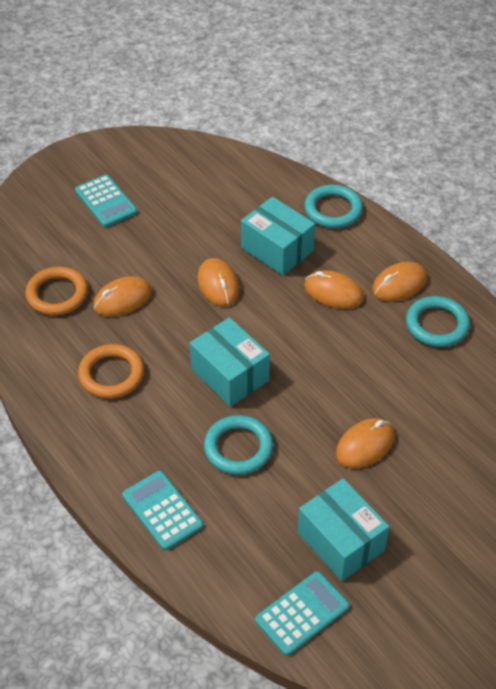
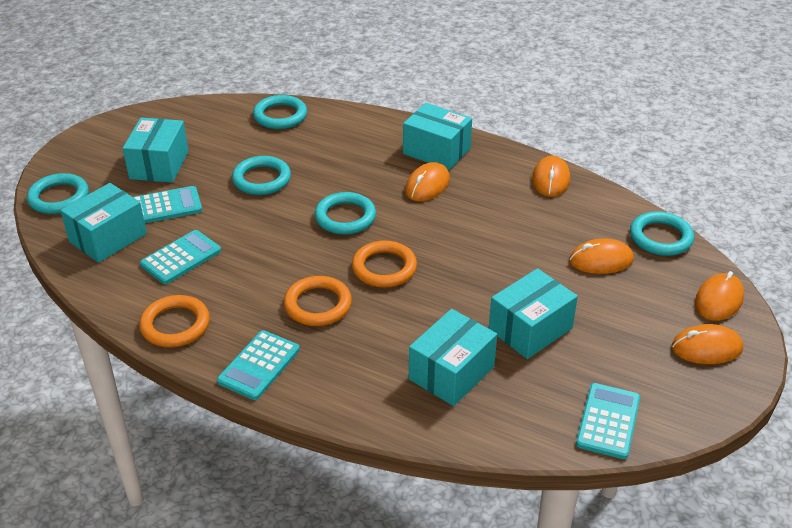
orange ring: 2 -> 3
turquoise box: 3 -> 5
turquoise calculator: 3 -> 4
turquoise ring: 3 -> 5

